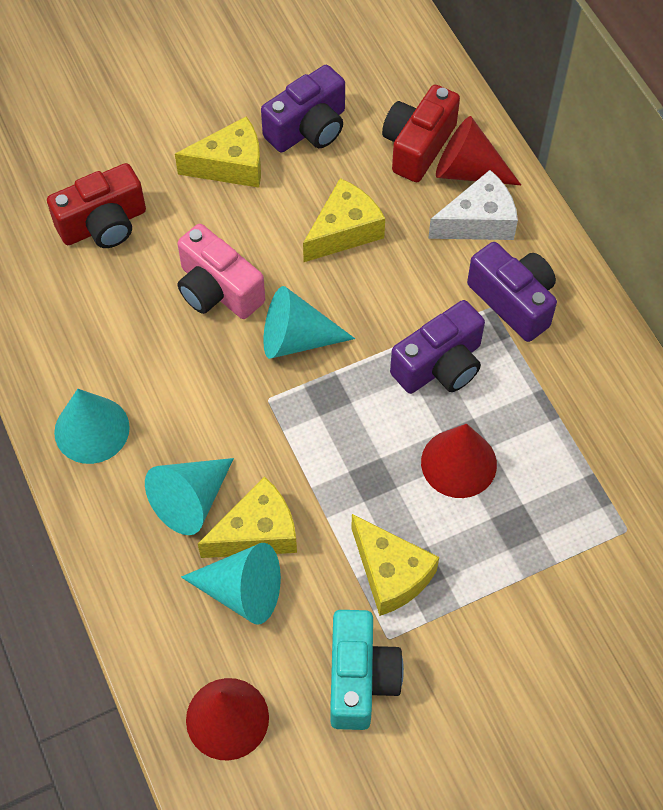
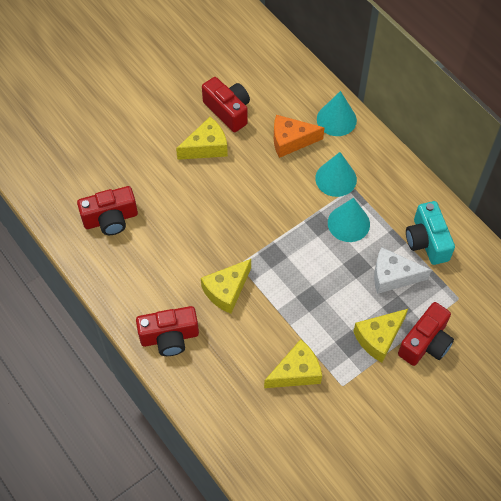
orange cheese: 0 -> 1
pink camera: 1 -> 0
purple camera: 3 -> 0
red camera: 2 -> 4
red cone: 3 -> 0
turquoise cone: 4 -> 3

